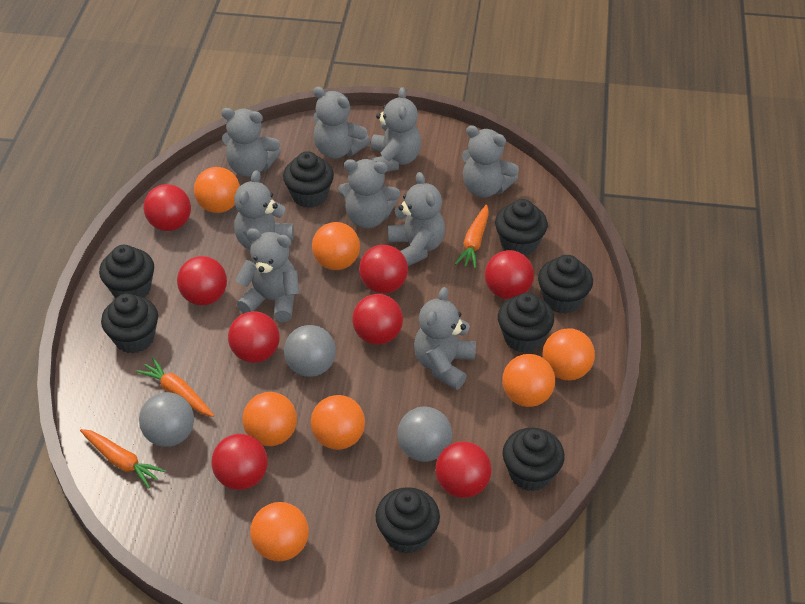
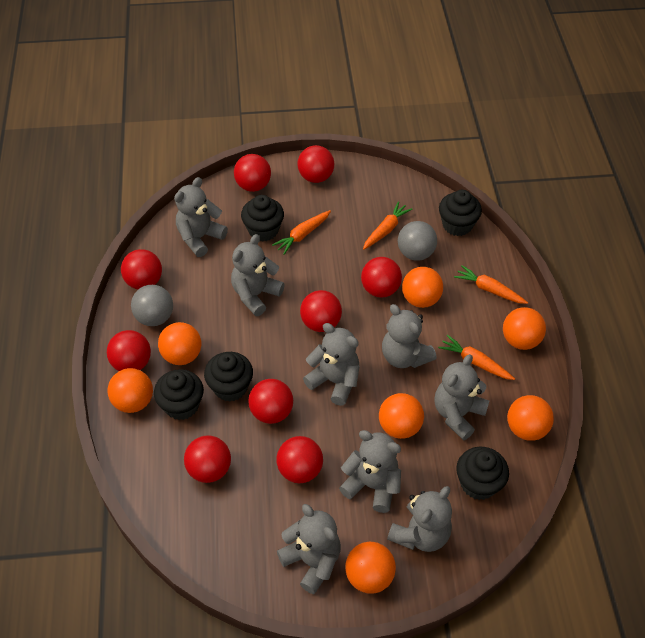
black cupcake: 8 -> 5
grey ball: 3 -> 2
grey teddy bear: 9 -> 8
orange carrot: 3 -> 4
red ball: 8 -> 9

